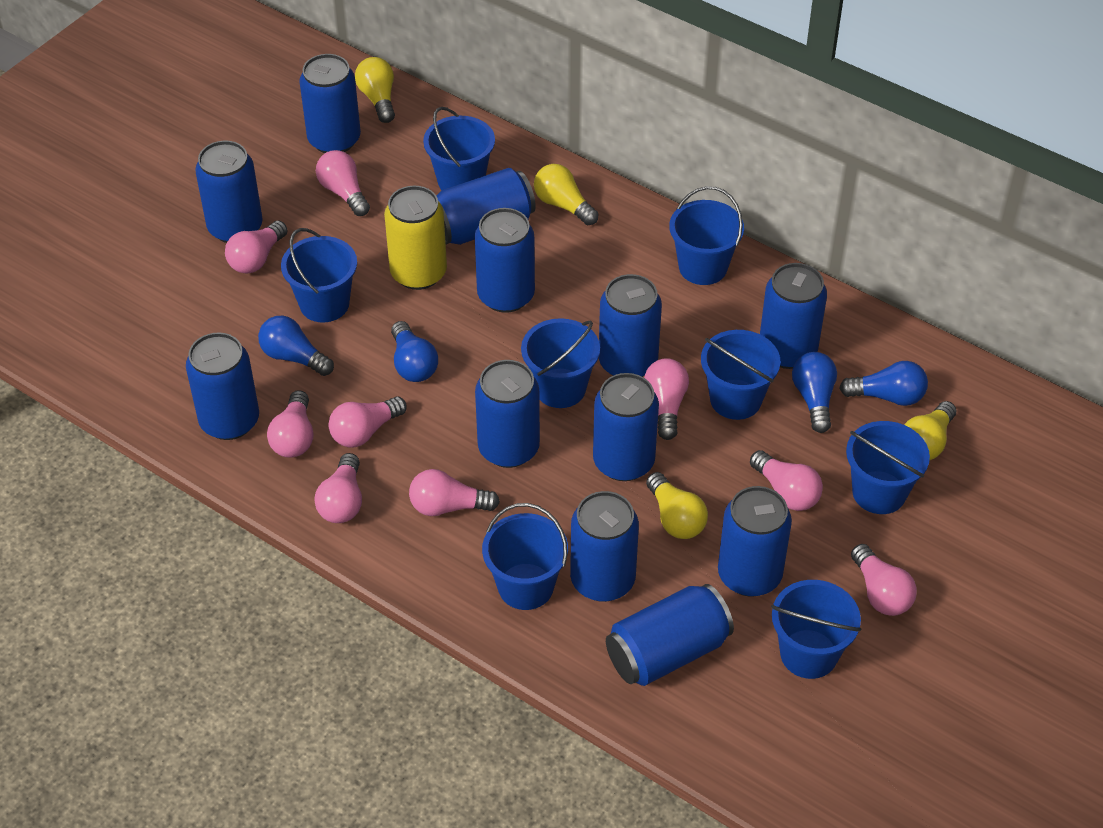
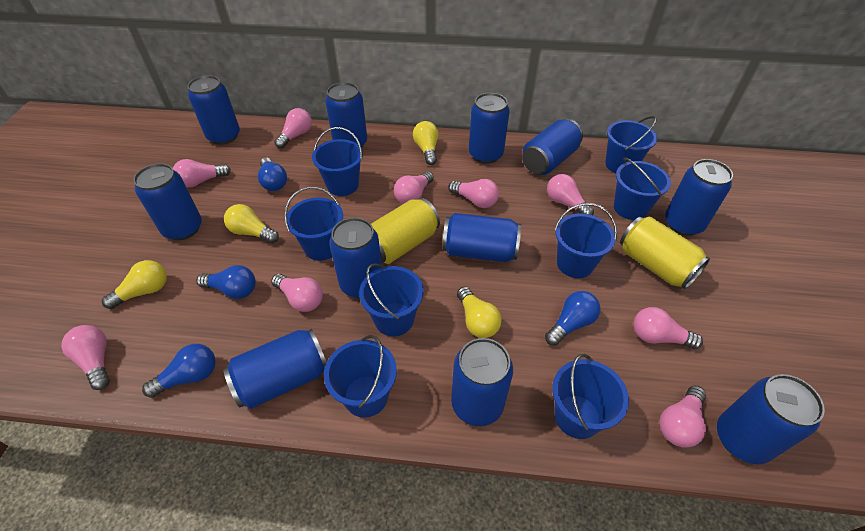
blue can: 12 -> 11
yellow can: 1 -> 2

